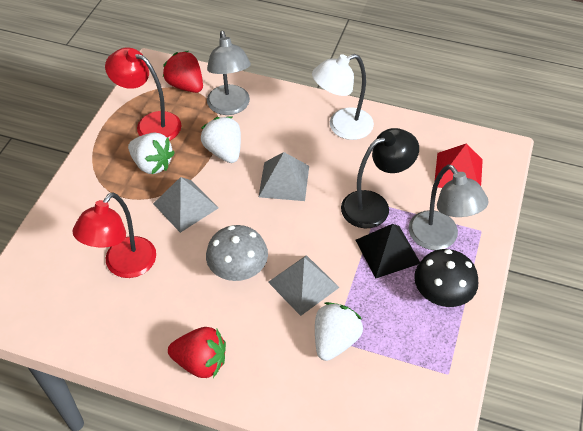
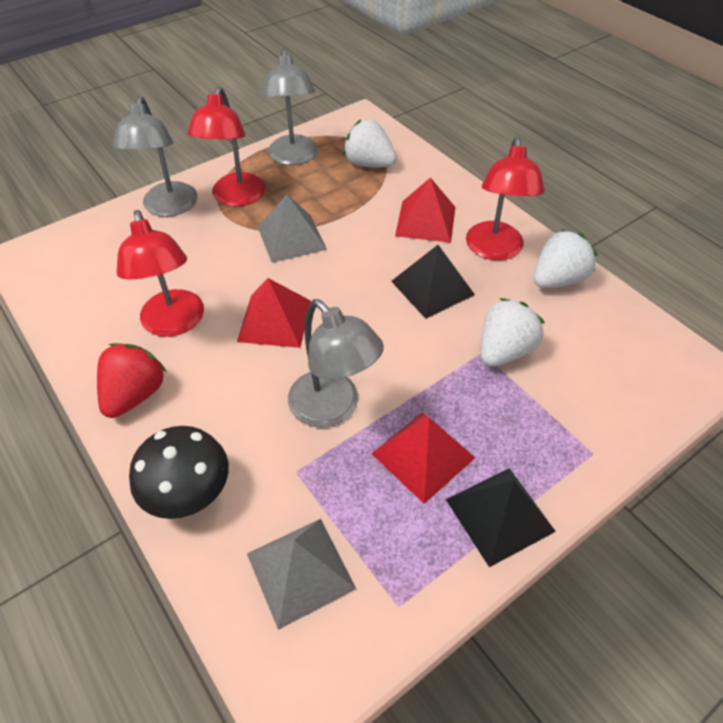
black lamp: 1 -> 0
black pyramid: 1 -> 2
grey lamp: 2 -> 3
grey mushroom: 1 -> 0
grey pyramid: 3 -> 2
red lamp: 2 -> 3
red pyramid: 1 -> 3
red strawberry: 2 -> 1
white lamp: 1 -> 0

